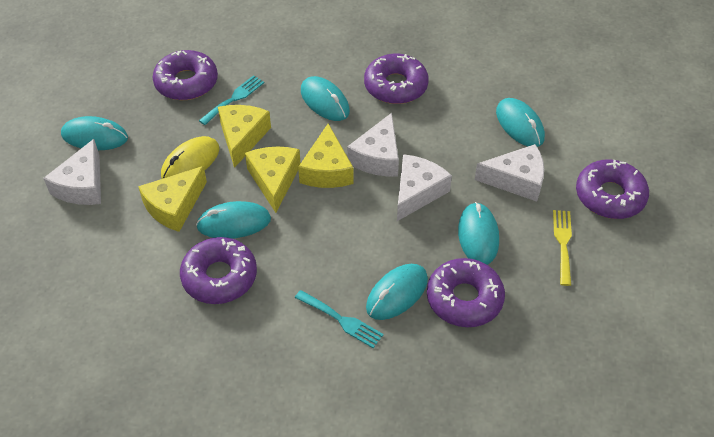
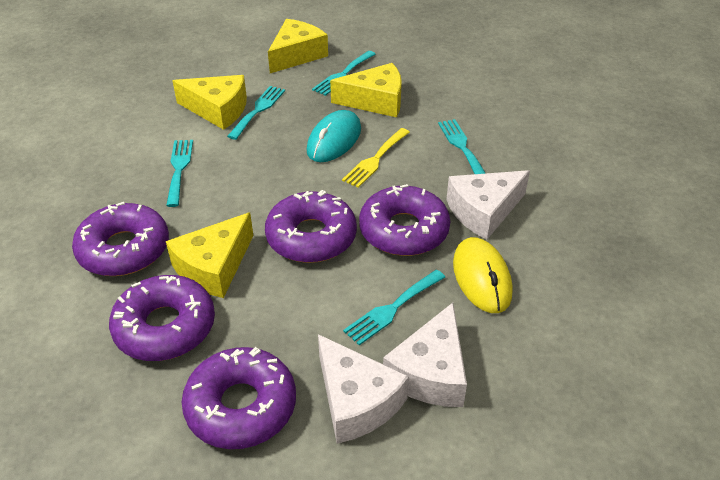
turquoise fork: 2 -> 5
turquoise mouse: 6 -> 1
white cheese: 4 -> 3

